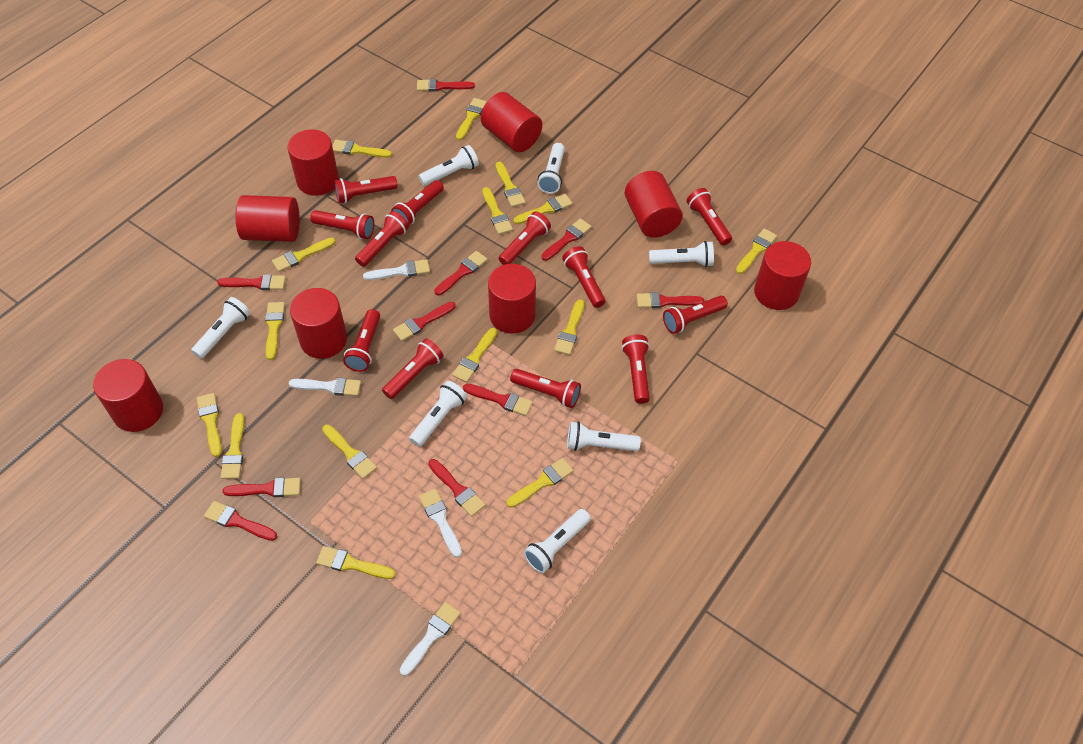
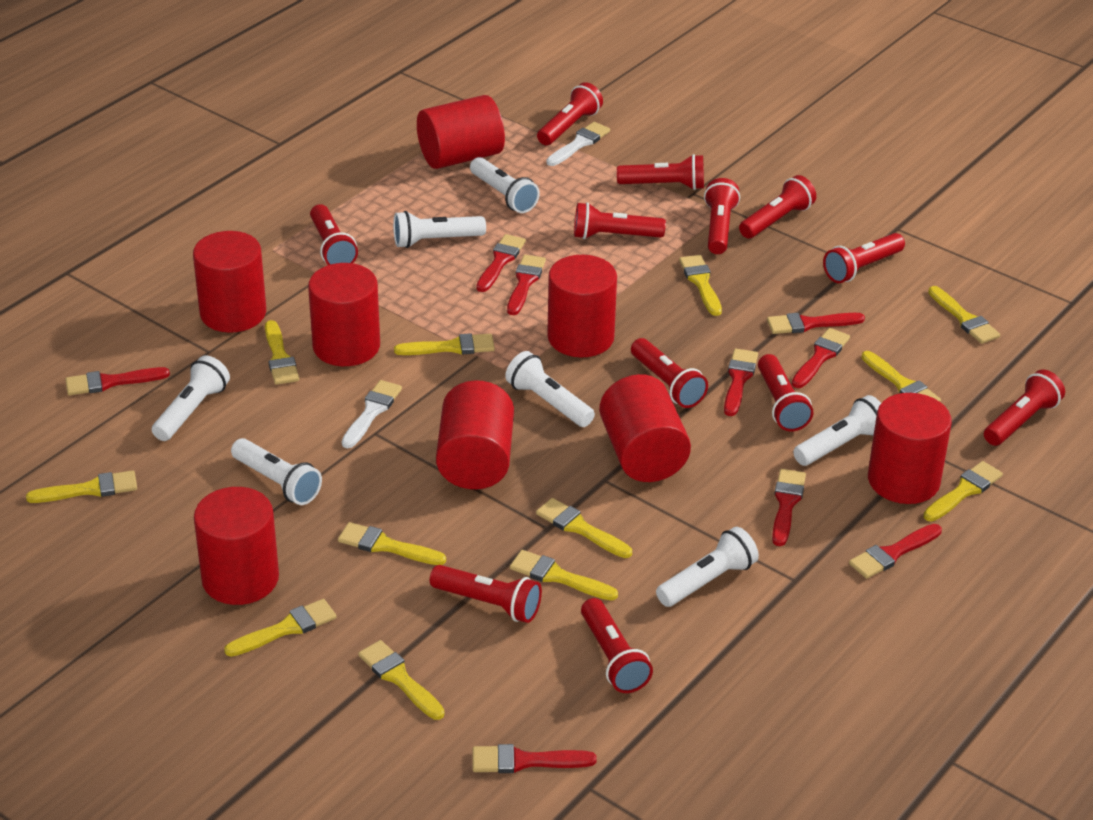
red brush: 10 -> 9
white brush: 4 -> 2
yellow brush: 15 -> 12

